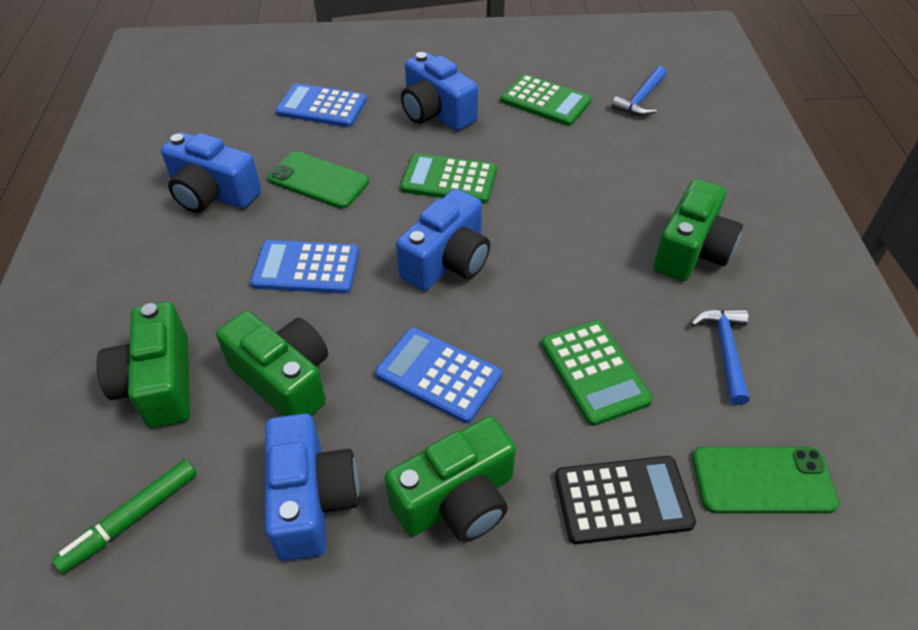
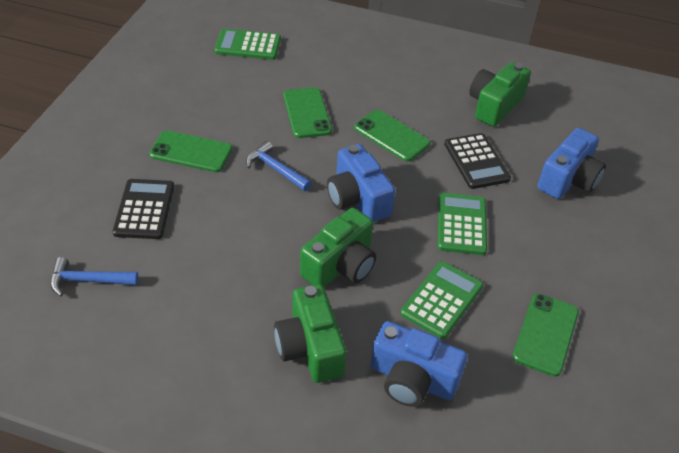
black calculator: 1 -> 2
blue calculator: 3 -> 0
blue camera: 4 -> 3
green camera: 4 -> 3
green marker: 1 -> 0
green phone: 2 -> 4

